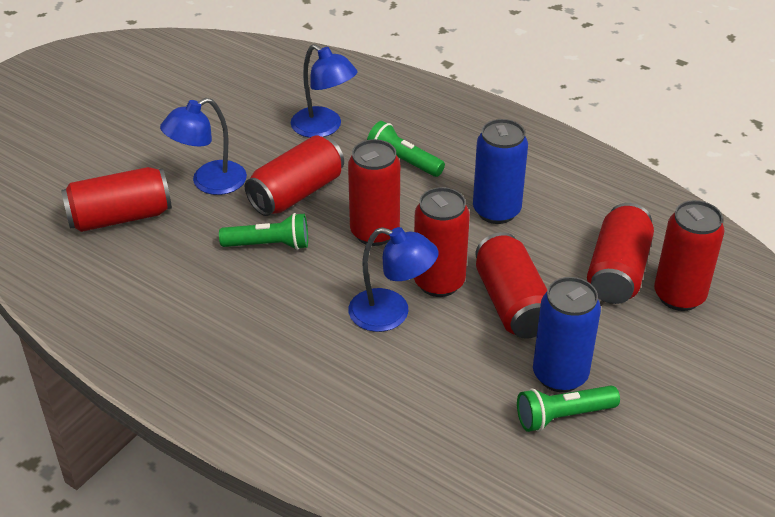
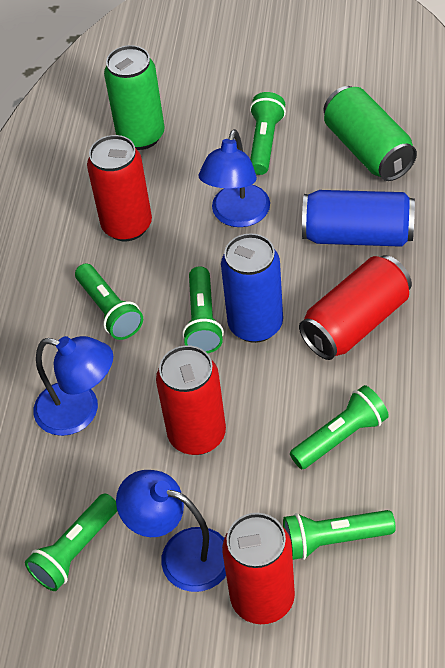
green can: 0 -> 2
green flashlight: 3 -> 6
red can: 7 -> 4

